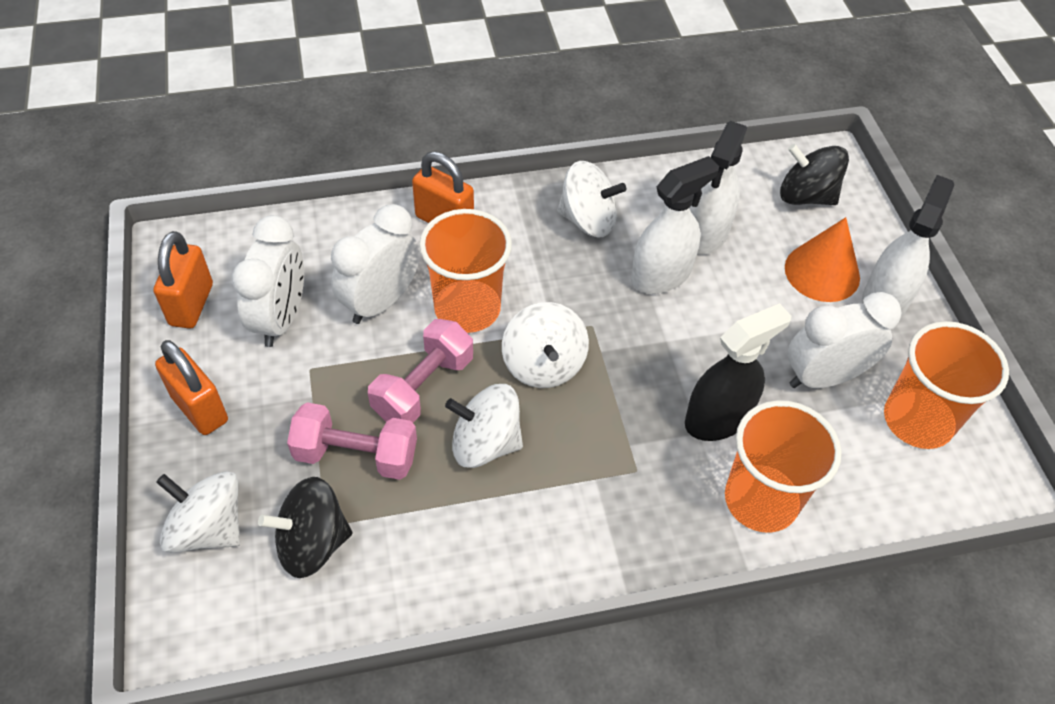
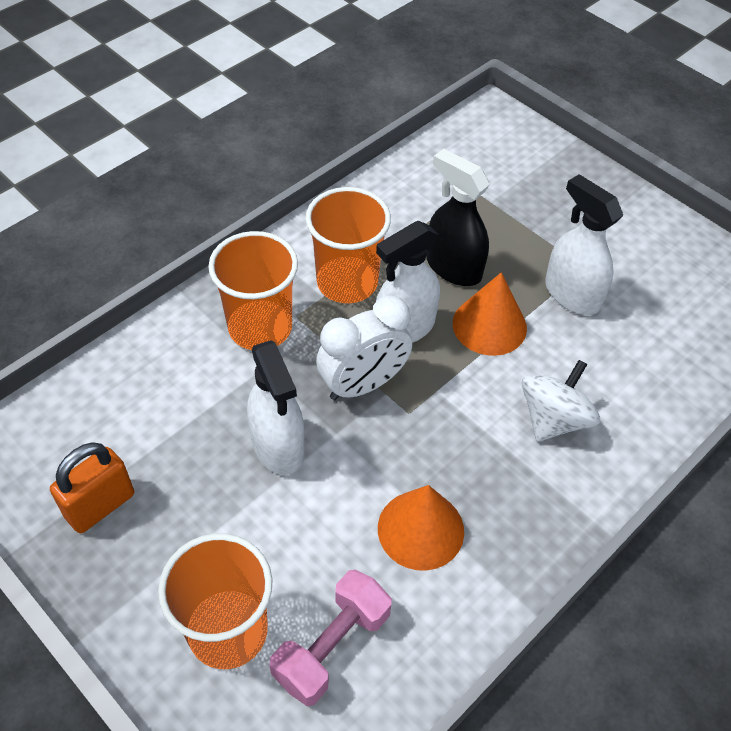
black spinning top: 2 -> 0
orange cone: 1 -> 2
orange padlock: 3 -> 1
pink dumbbell: 2 -> 1
white clock: 3 -> 1
white spinning top: 4 -> 1

